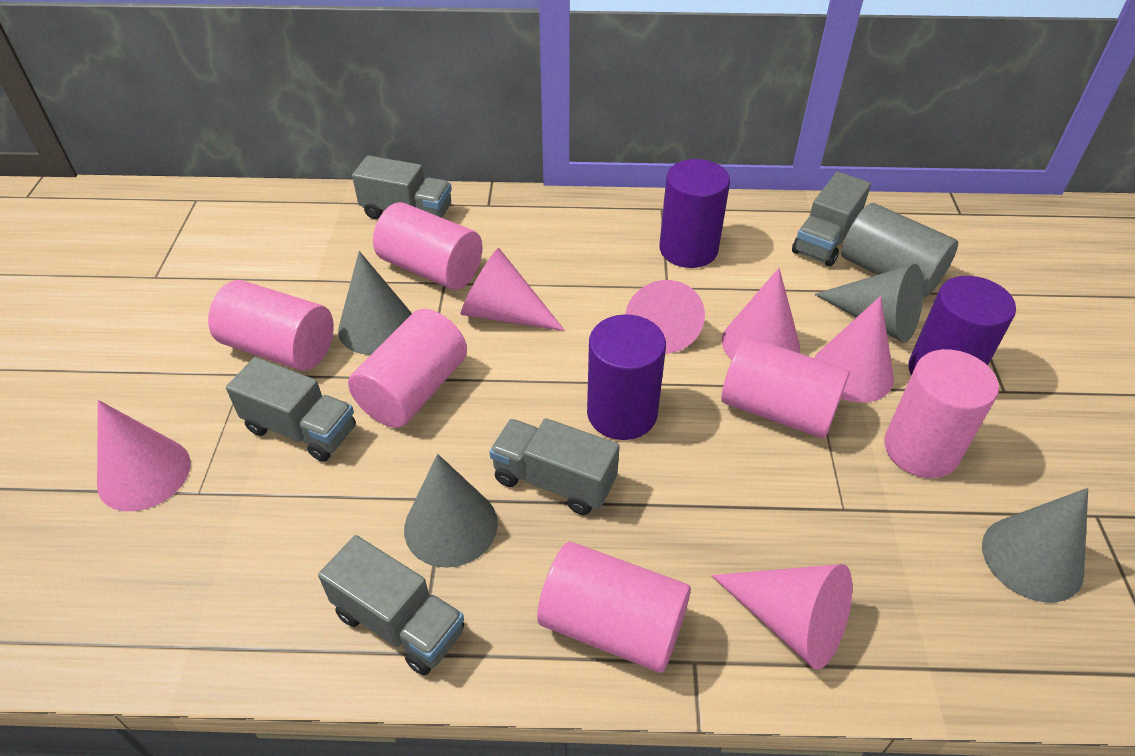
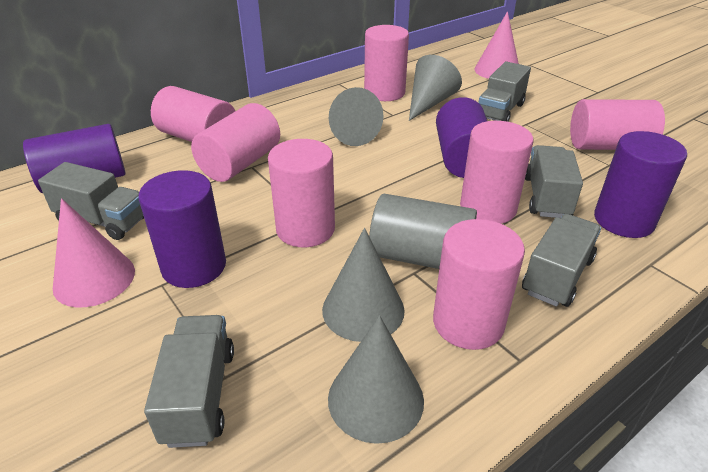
pink cone: 6 -> 2
pink cylinder: 6 -> 7
purple cylinder: 3 -> 4

